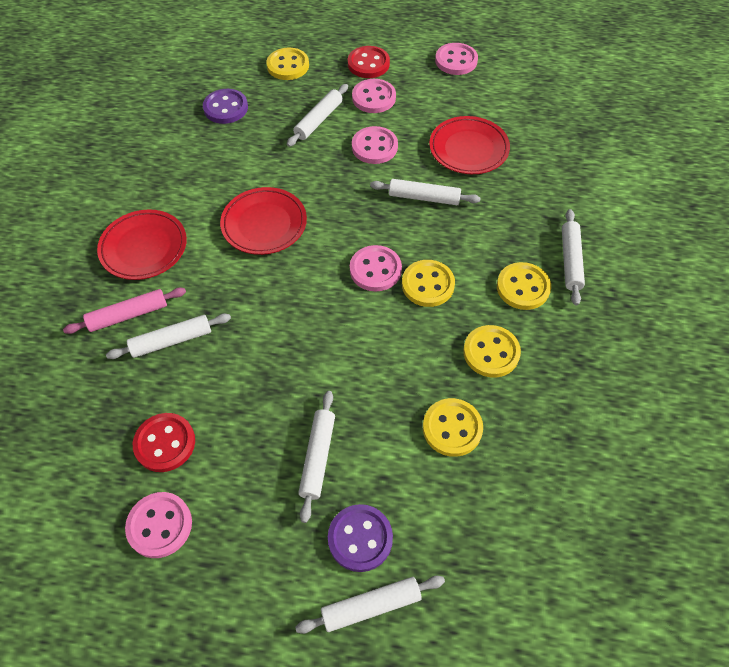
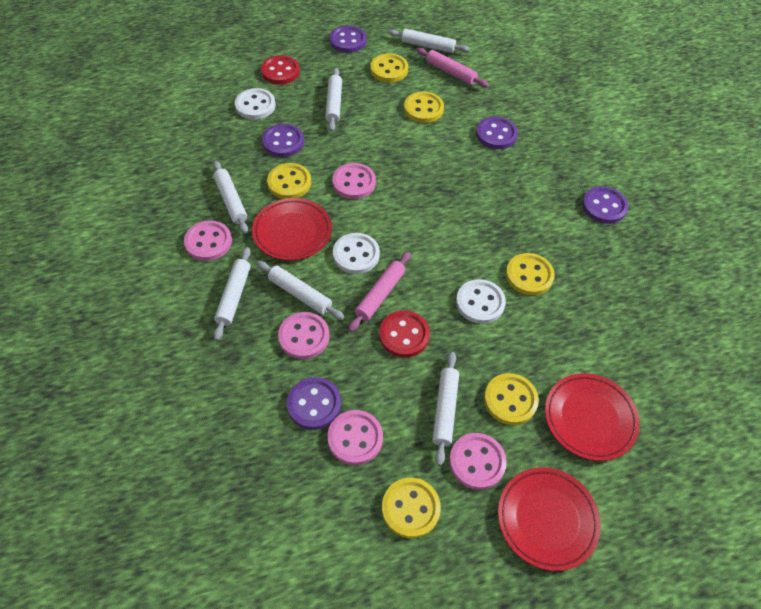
pink rolling pin: 1 -> 2
purple button: 2 -> 5
white button: 0 -> 3
yellow button: 5 -> 6

